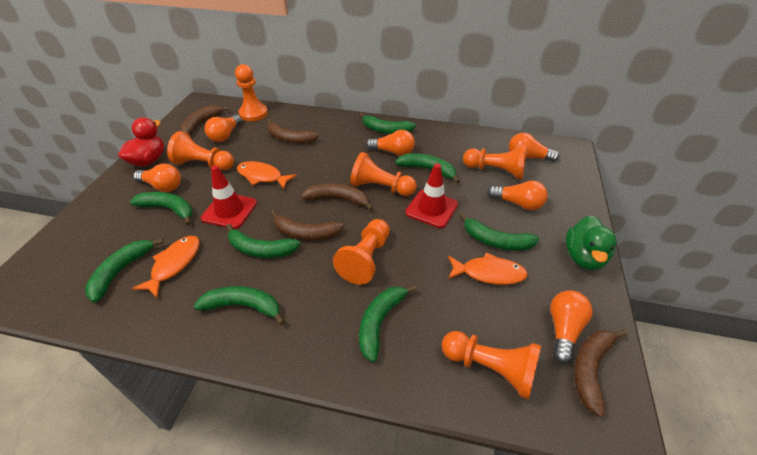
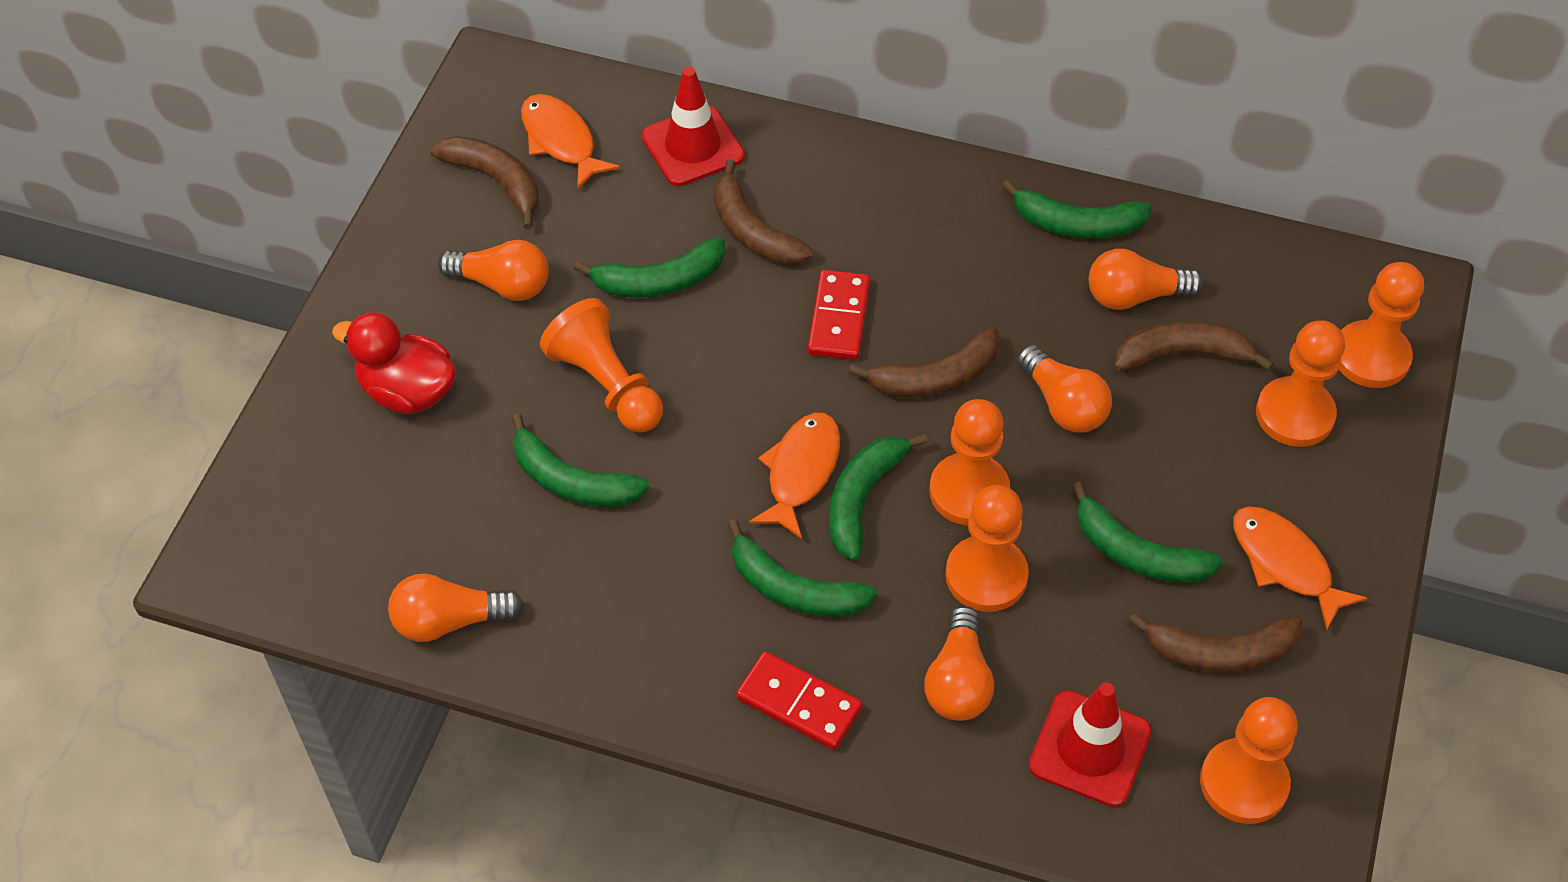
green banana: 8 -> 6
green duck: 1 -> 0
orange light bulb: 6 -> 5
red domino: 0 -> 2

